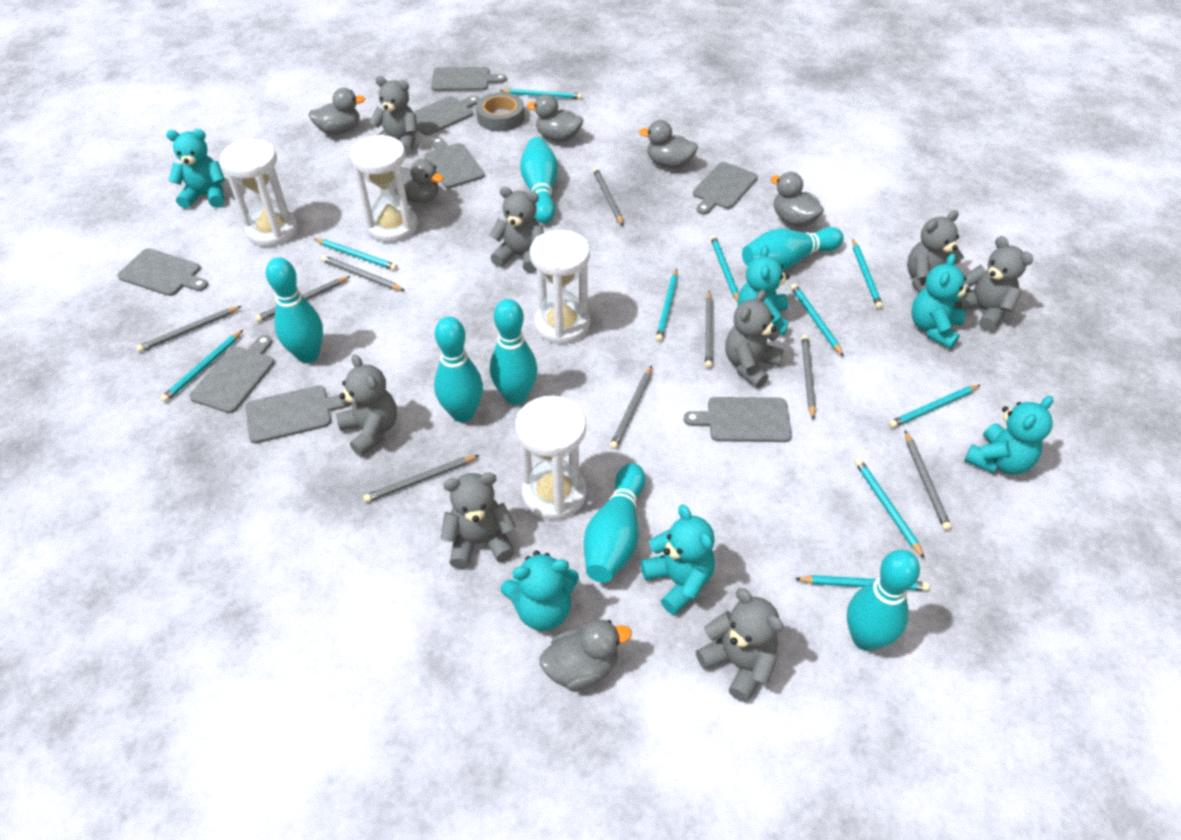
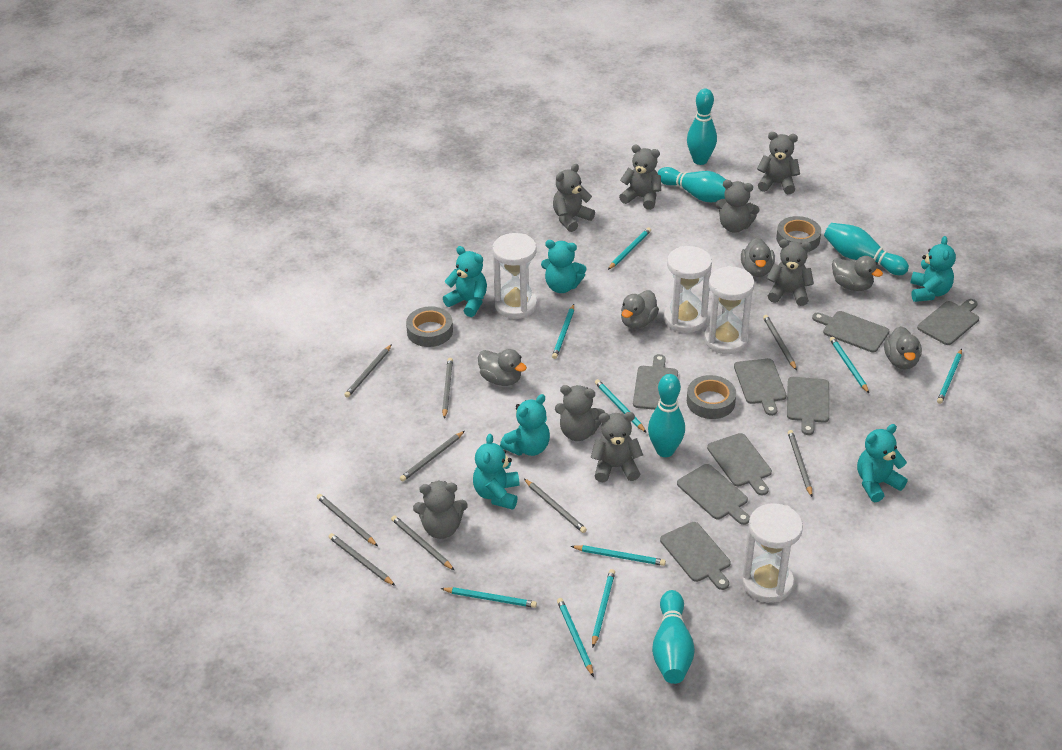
grey duck: 6 -> 5
grey tape: 1 -> 3
turquoise bowling pin: 7 -> 5
turquoise pencil: 10 -> 9

